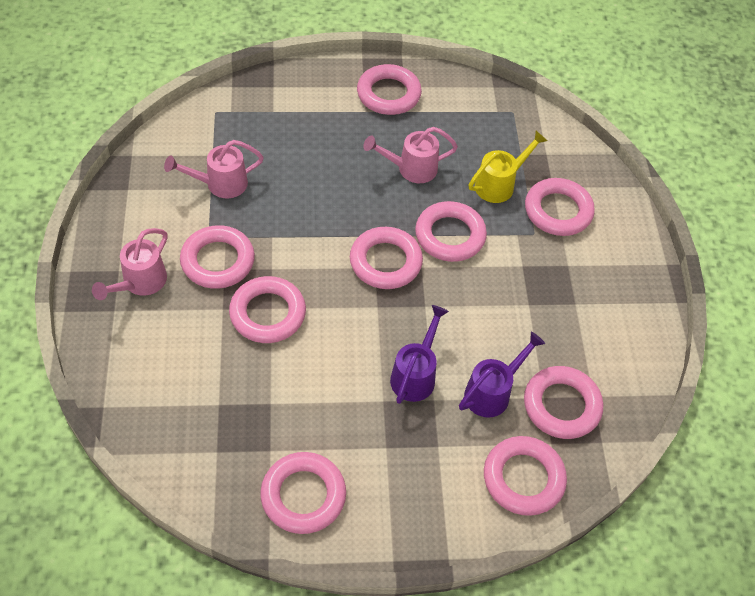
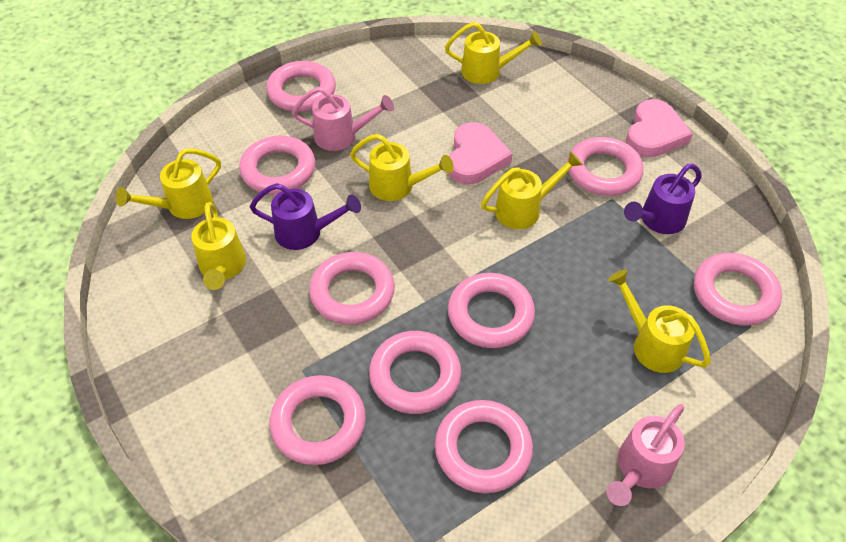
pink heart: 0 -> 2
pink watering can: 3 -> 2
yellow watering can: 1 -> 6

